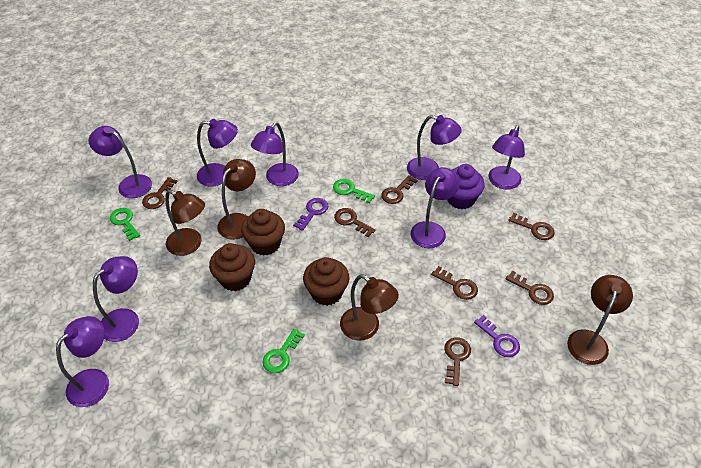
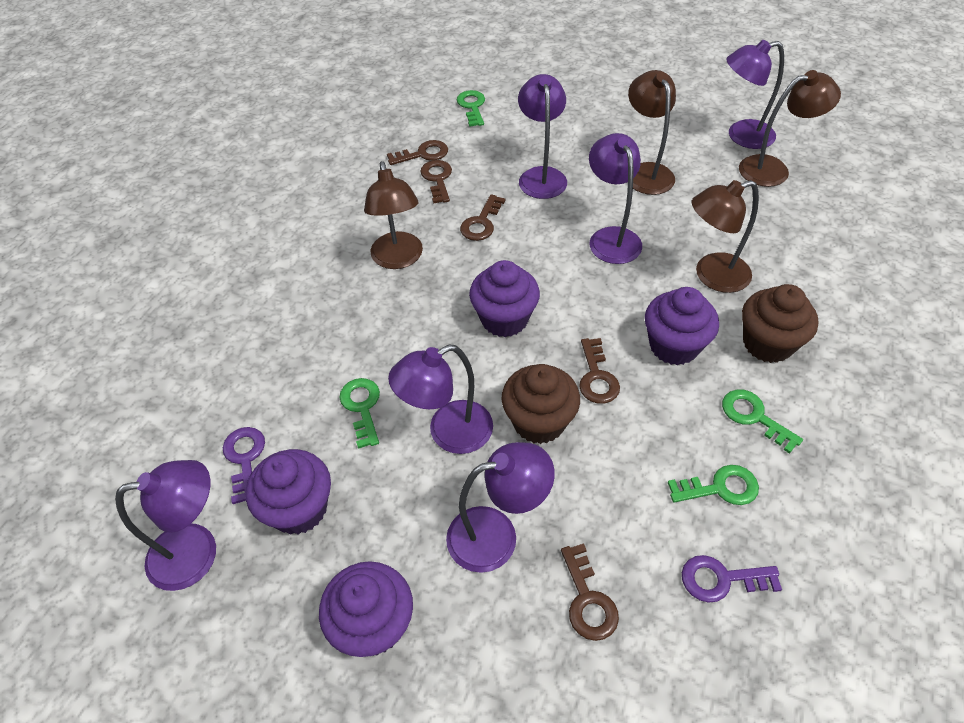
brown cupcake: 3 -> 2
brown key: 7 -> 5
green key: 3 -> 4
purple cupcake: 1 -> 4
purple lamp: 8 -> 6

